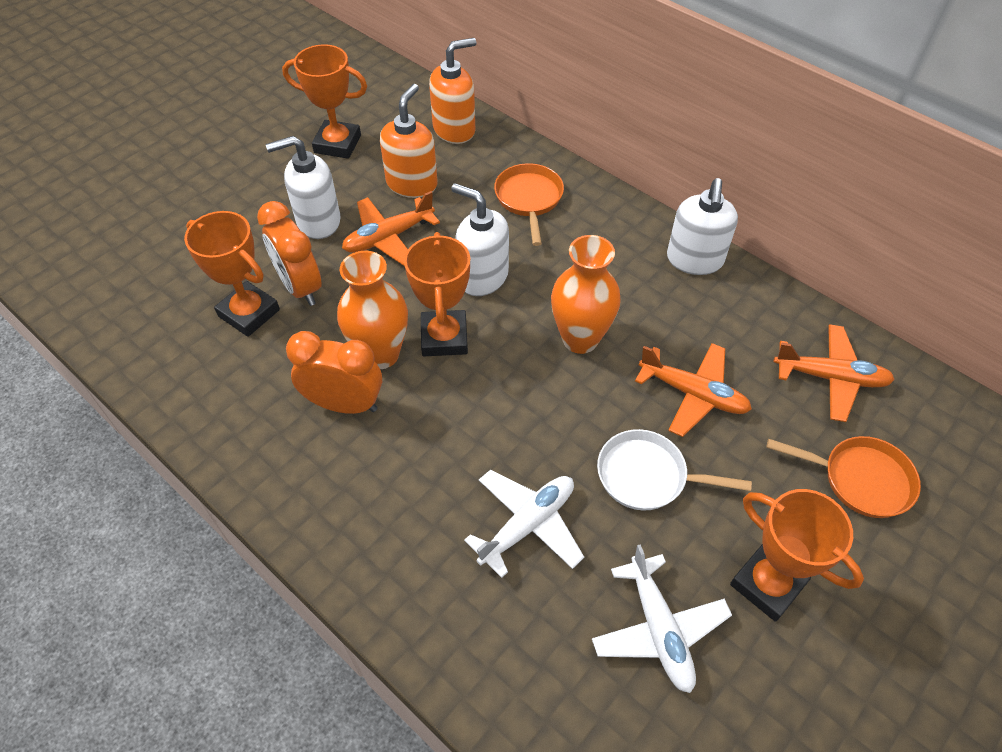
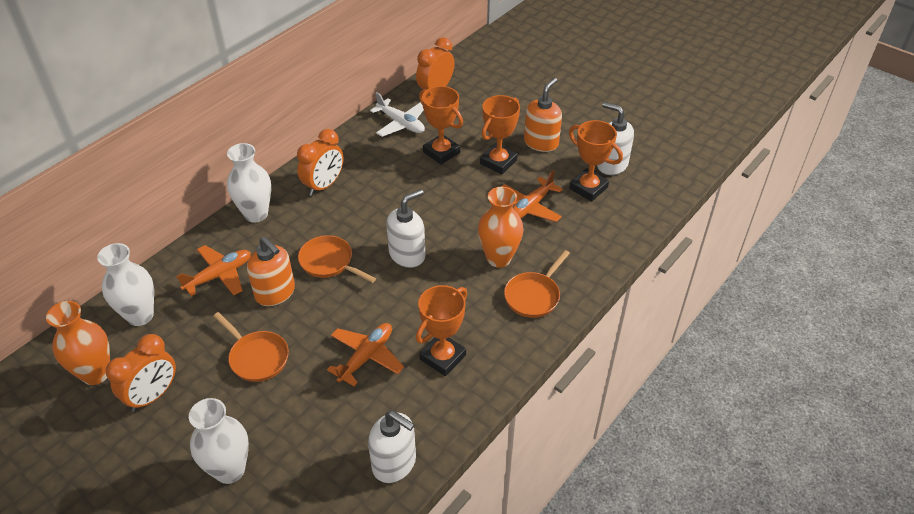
orange clock: 2 -> 3
orange pan: 2 -> 3
white pan: 1 -> 0
white plane: 2 -> 1
white vase: 0 -> 3

